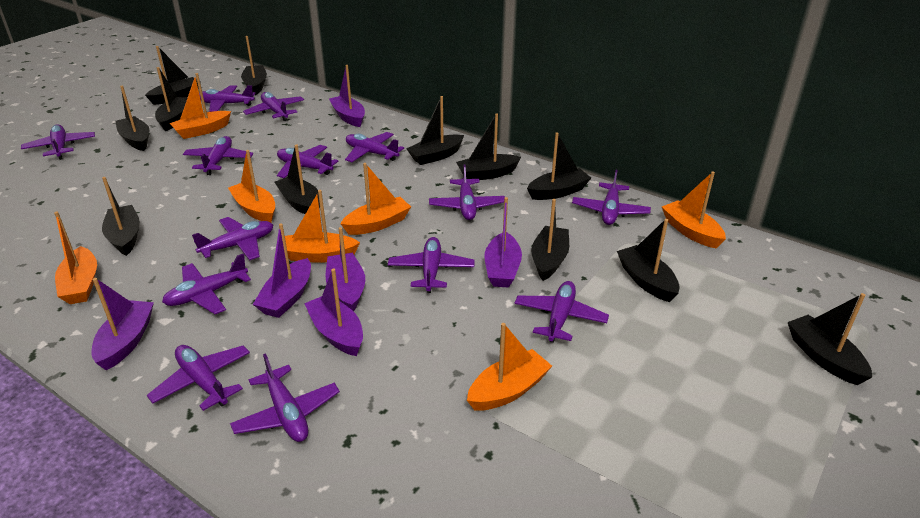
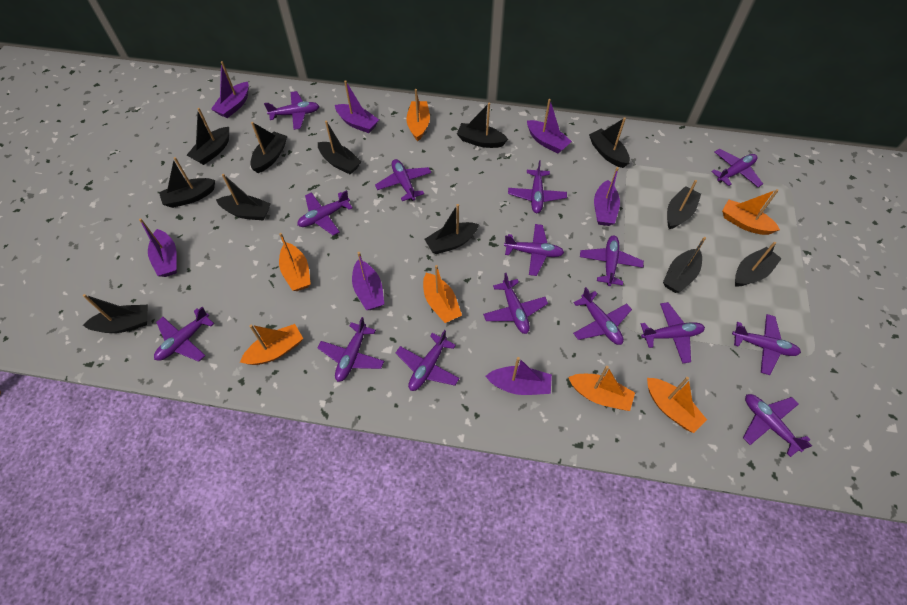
purple boat: 6 -> 7
purple plane: 14 -> 15

